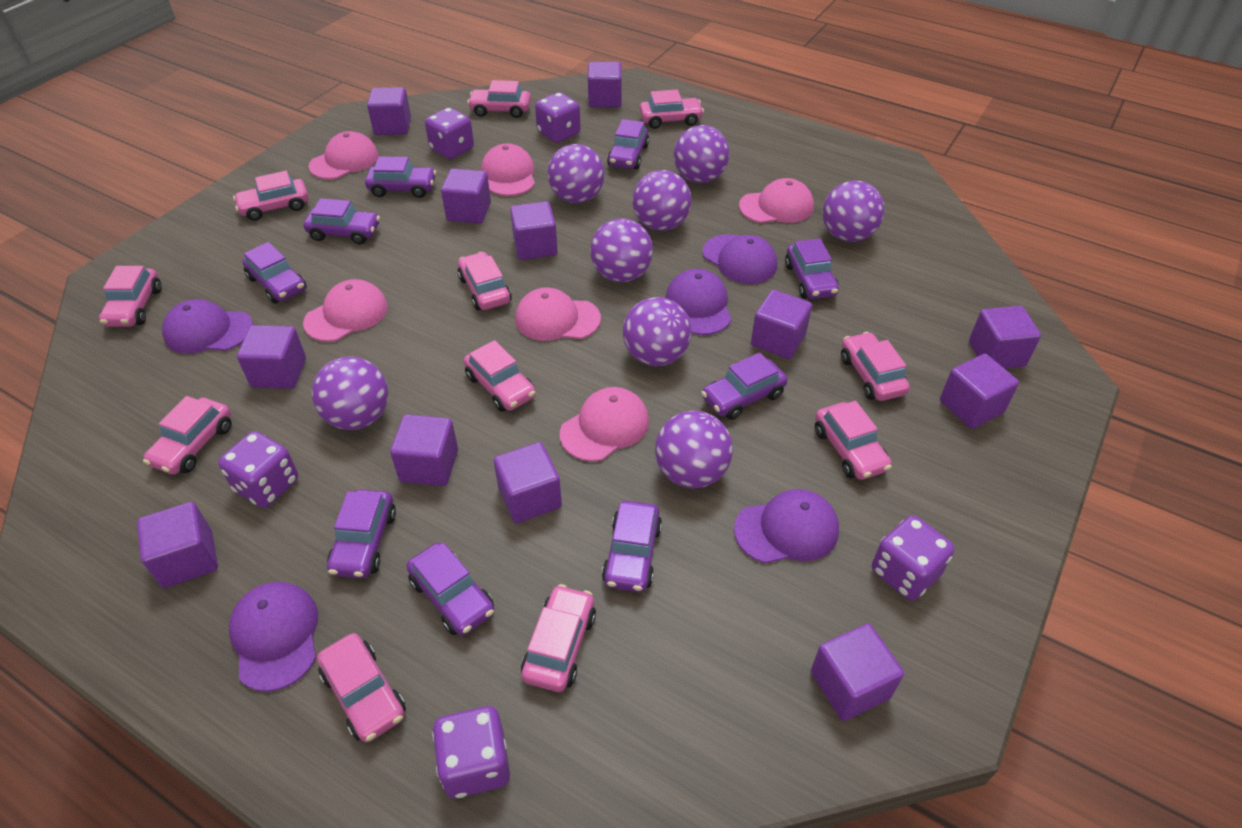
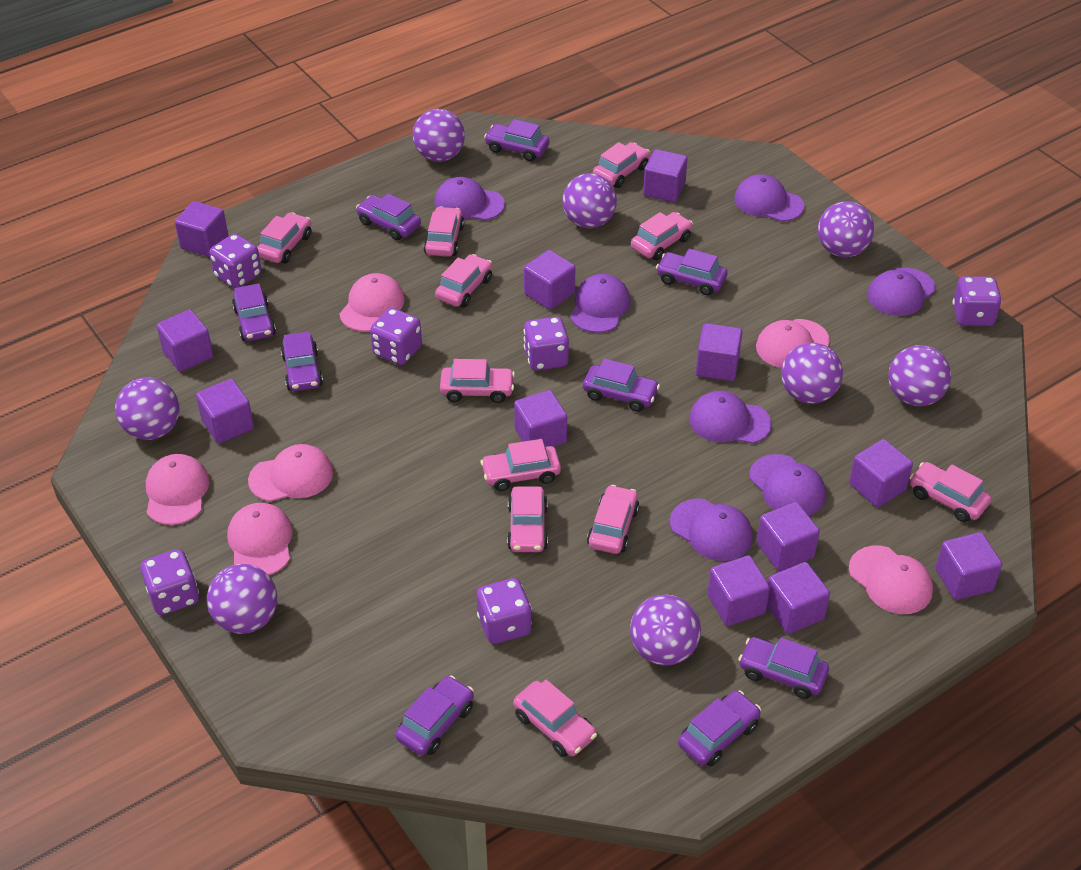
purple cap: 5 -> 7
purple dice: 5 -> 6

